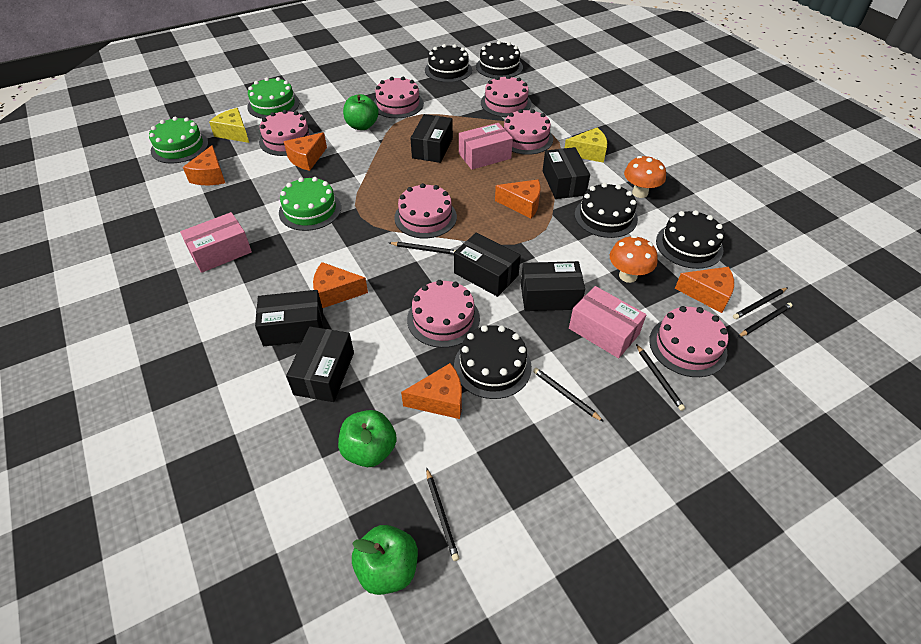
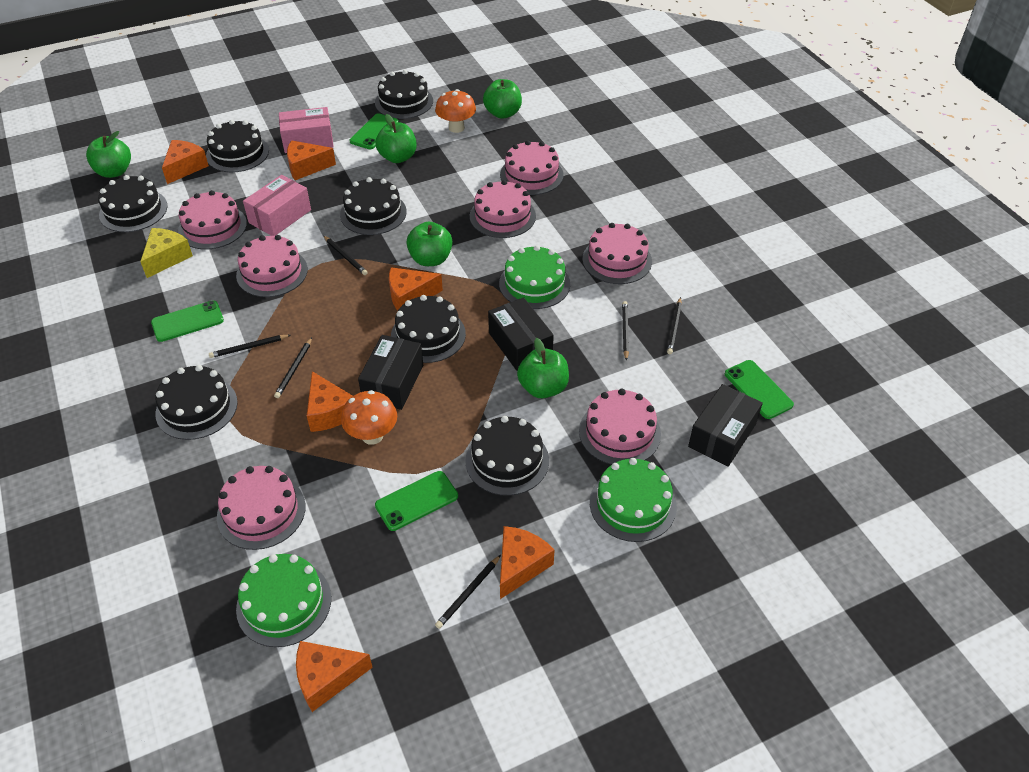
black box: 6 -> 3
black cake: 5 -> 7
green apple: 3 -> 5
green phone: 0 -> 4
pink box: 3 -> 2
yellow cheese: 2 -> 1

